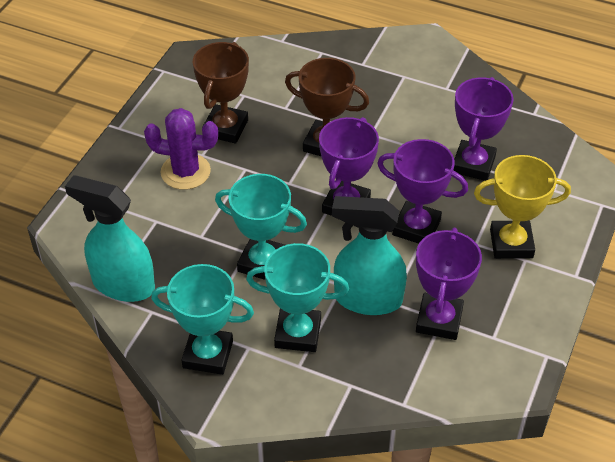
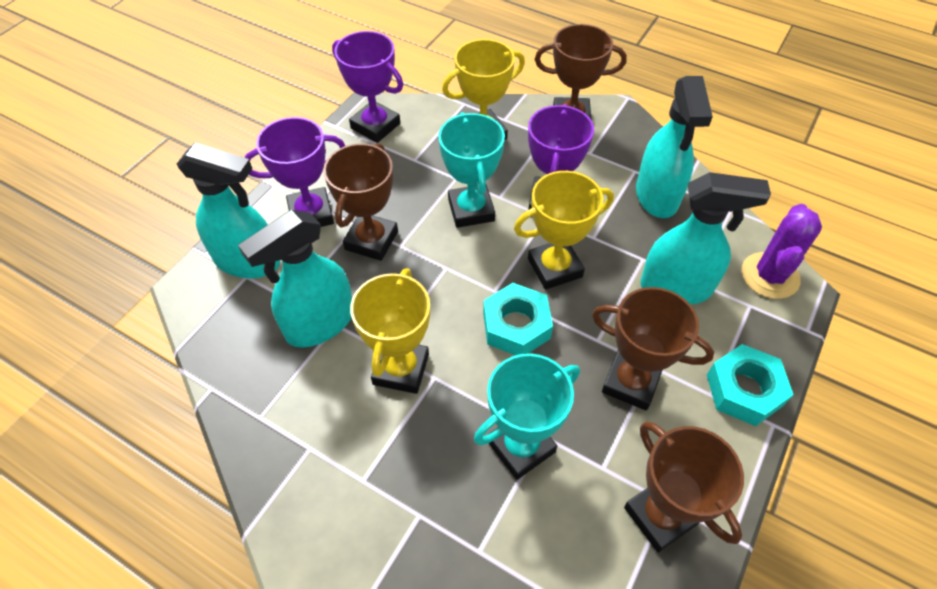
brown trophy: 2 -> 4
purple trophy: 4 -> 3
turquoise nut: 0 -> 2
turquoise spray bottle: 2 -> 4
turquoise trophy: 3 -> 2
yellow trophy: 1 -> 3

